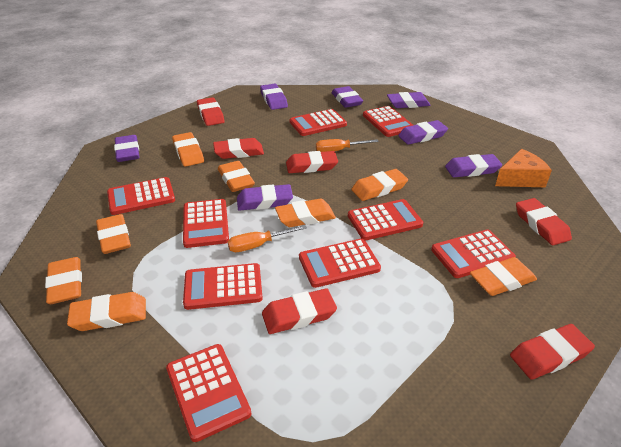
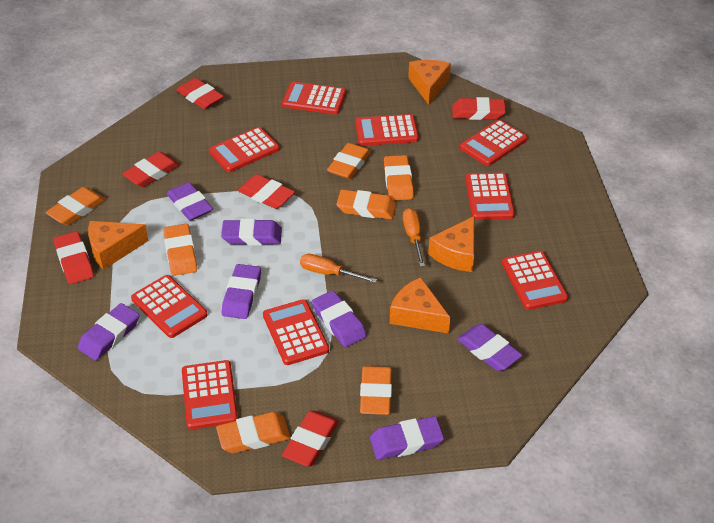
orange cheese: 1 -> 4
orange eraser: 8 -> 7

